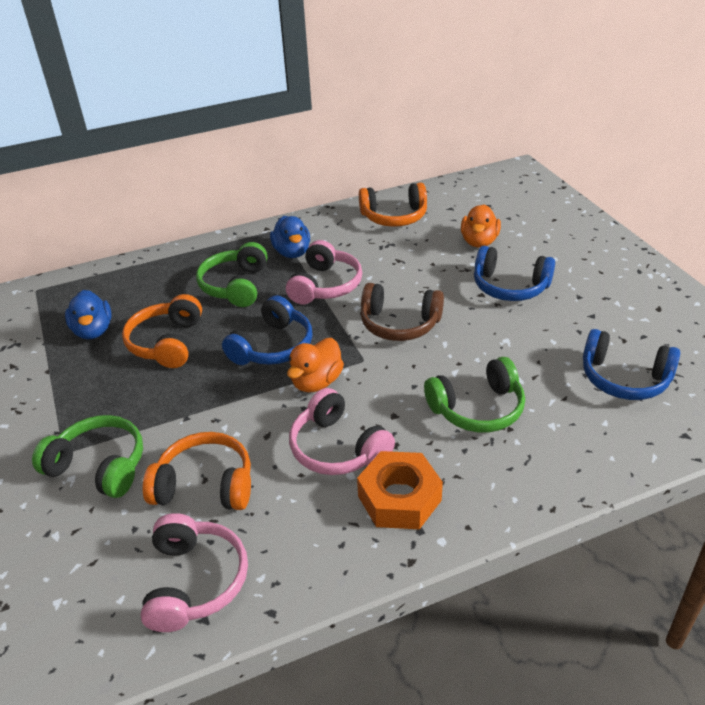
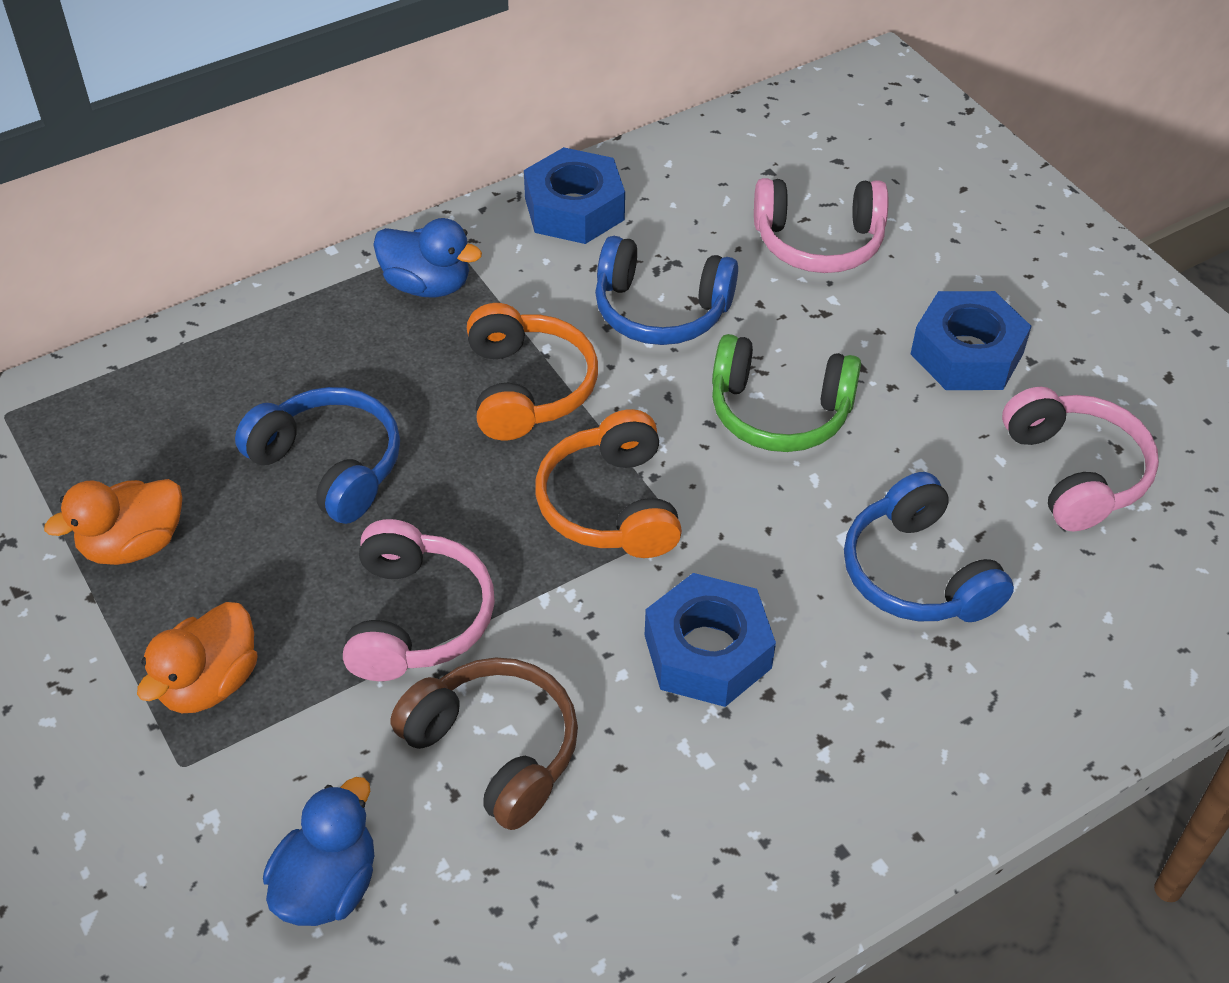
blue nut: 0 -> 3
green headphones: 3 -> 1
orange headphones: 3 -> 2
orange nut: 1 -> 0

